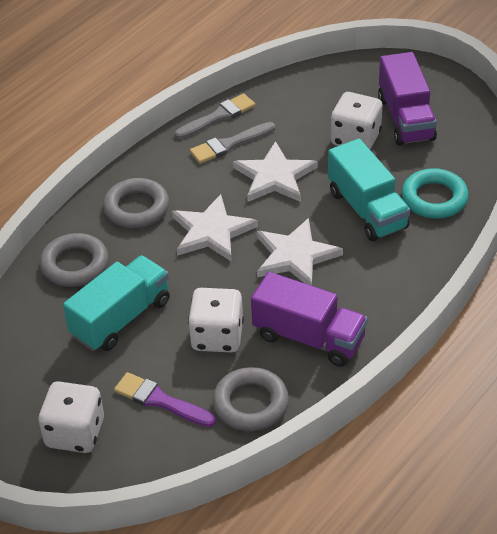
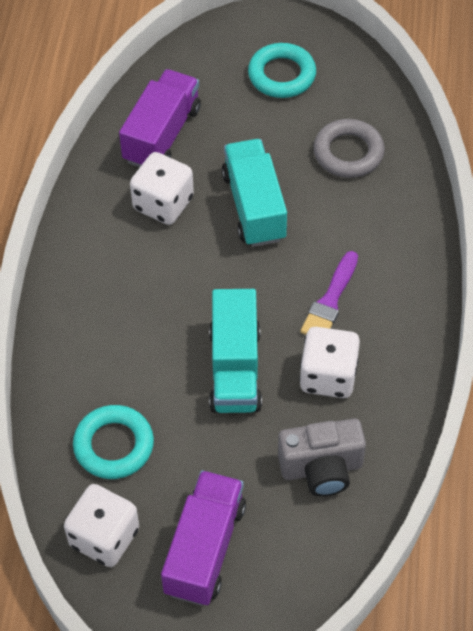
grey brush: 2 -> 0
grey camera: 0 -> 1
grey ring: 3 -> 1
turquoise ring: 1 -> 2
white star: 3 -> 0

